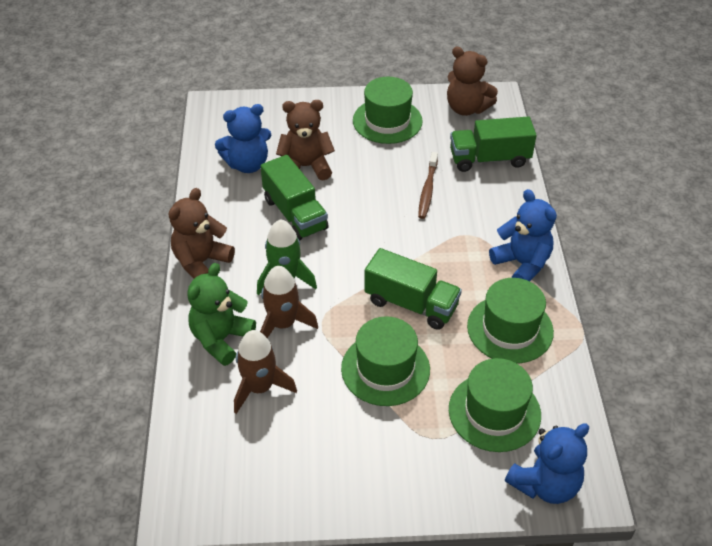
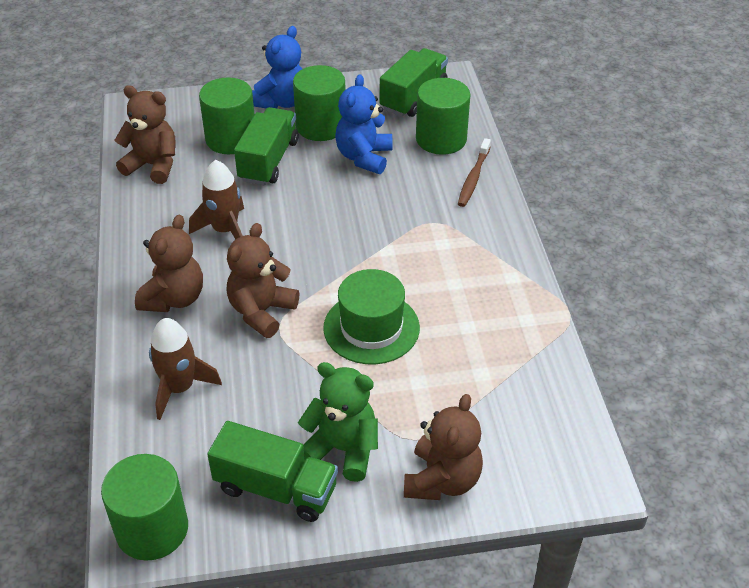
blue teddy bear: 3 -> 2
brown teddy bear: 3 -> 4
green cylinder: 0 -> 4
green hat: 4 -> 1
green rocket: 1 -> 0

